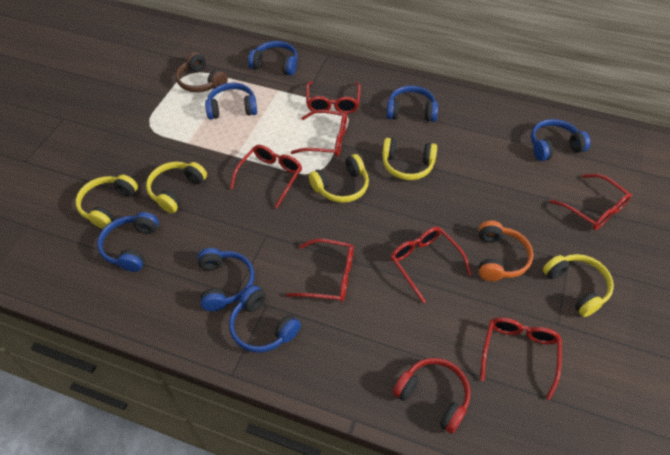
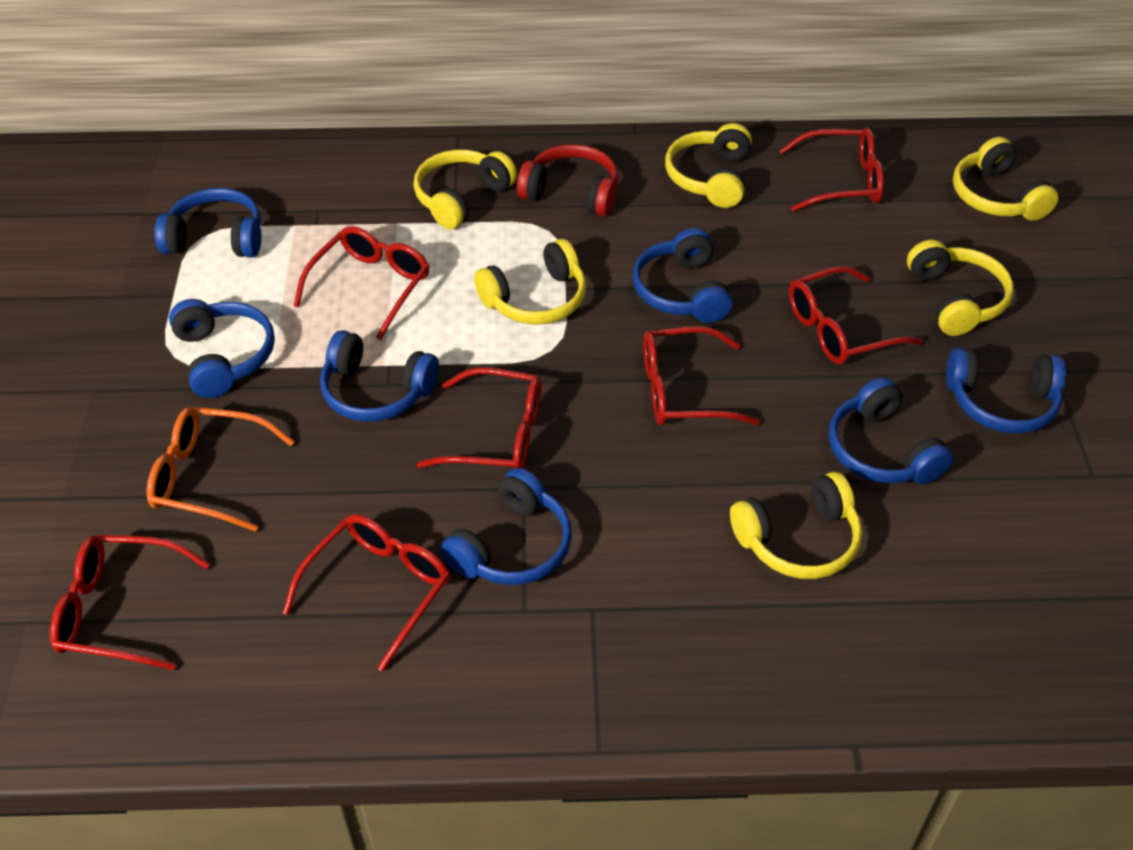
brown headphones: 1 -> 0
orange glasses: 0 -> 1
orange headphones: 1 -> 0
yellow headphones: 5 -> 6

